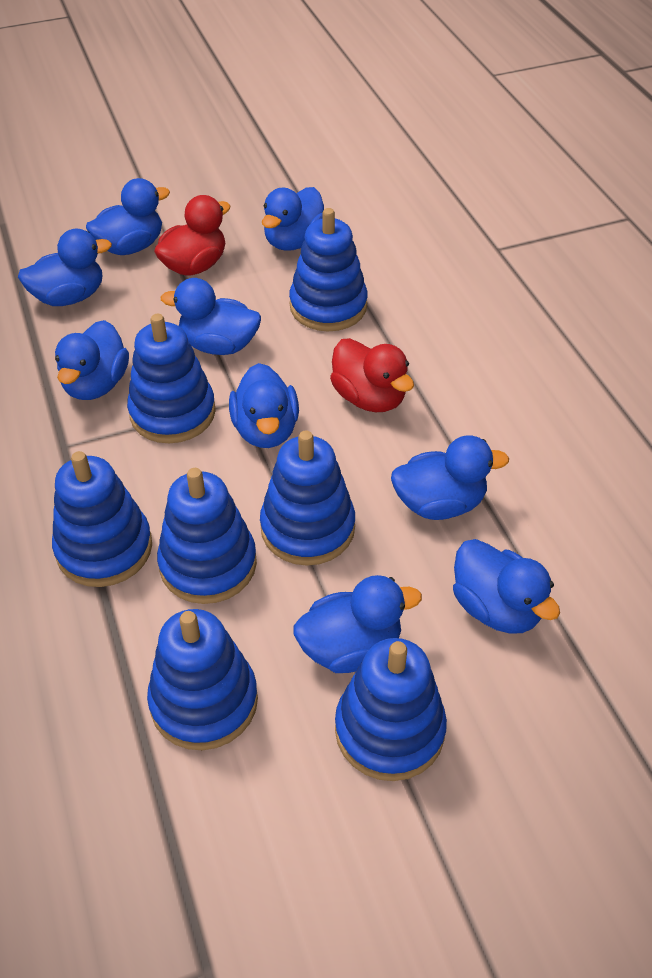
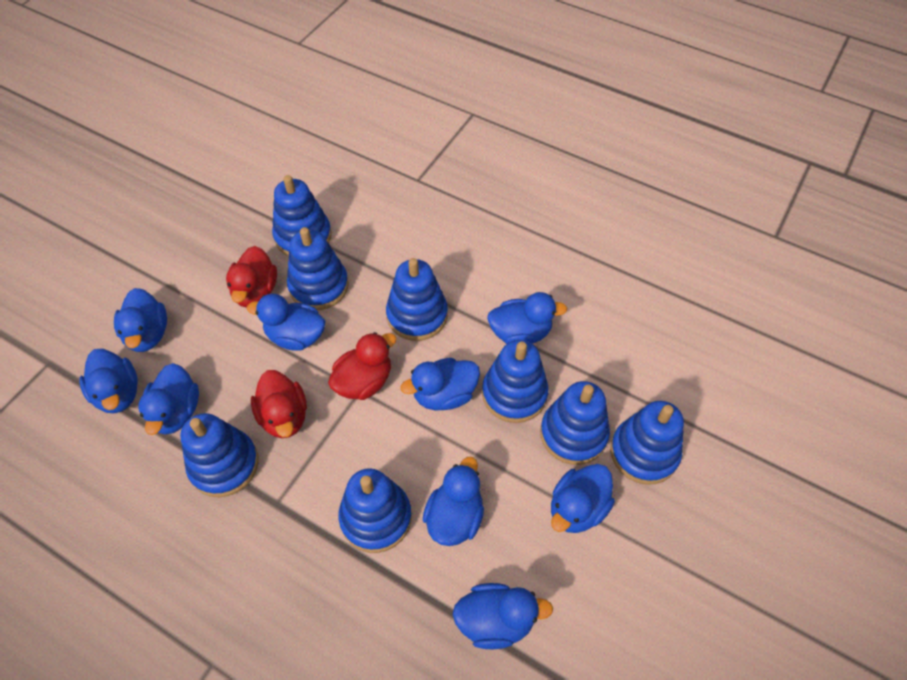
blue stacking toy: 7 -> 8
red duck: 2 -> 3

